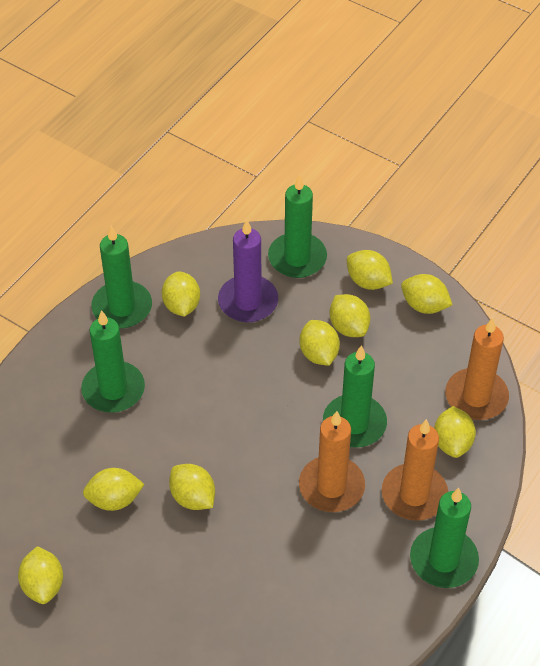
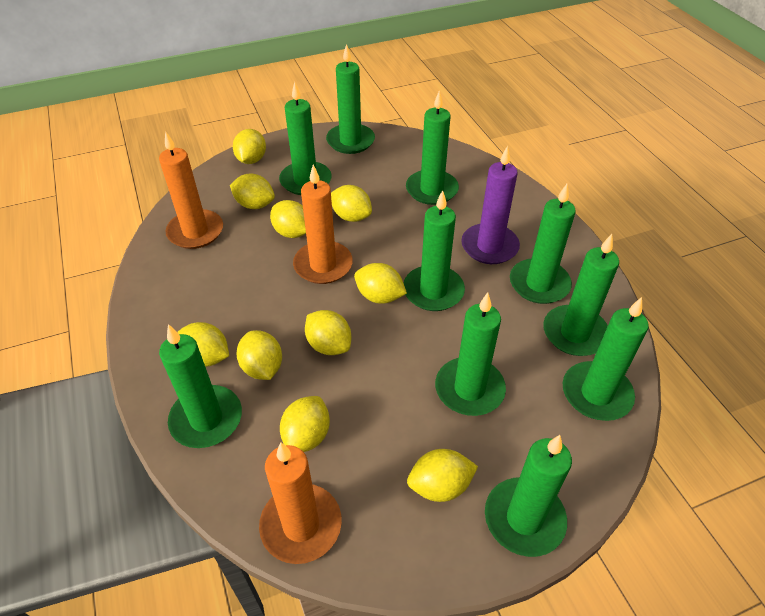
green candle: 5 -> 10
yellow lemon: 9 -> 10

